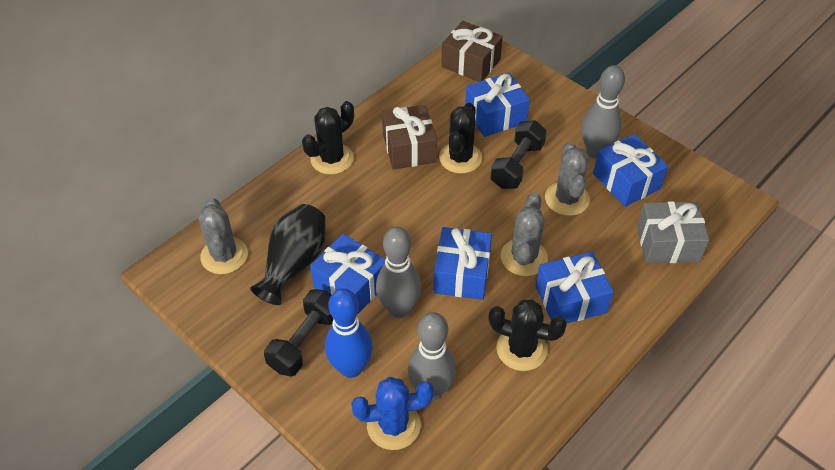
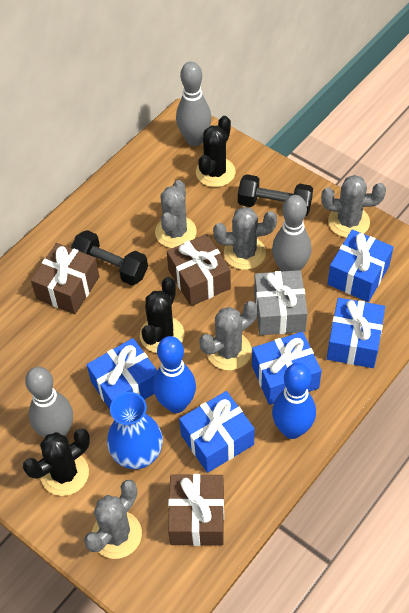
black vase: 1 -> 0
blue bowling pin: 1 -> 2
blue cactus: 1 -> 0
blue vase: 0 -> 1
brown gift: 2 -> 3
grey cactus: 3 -> 5

